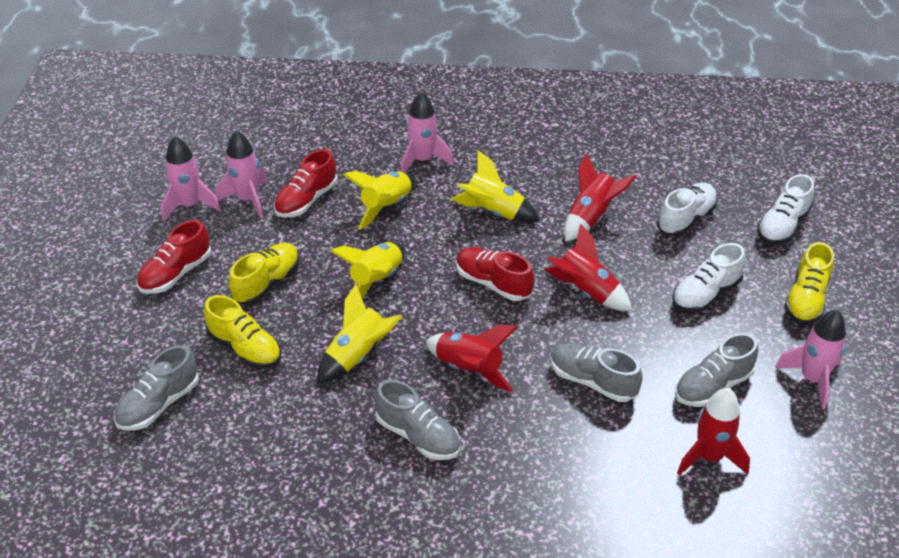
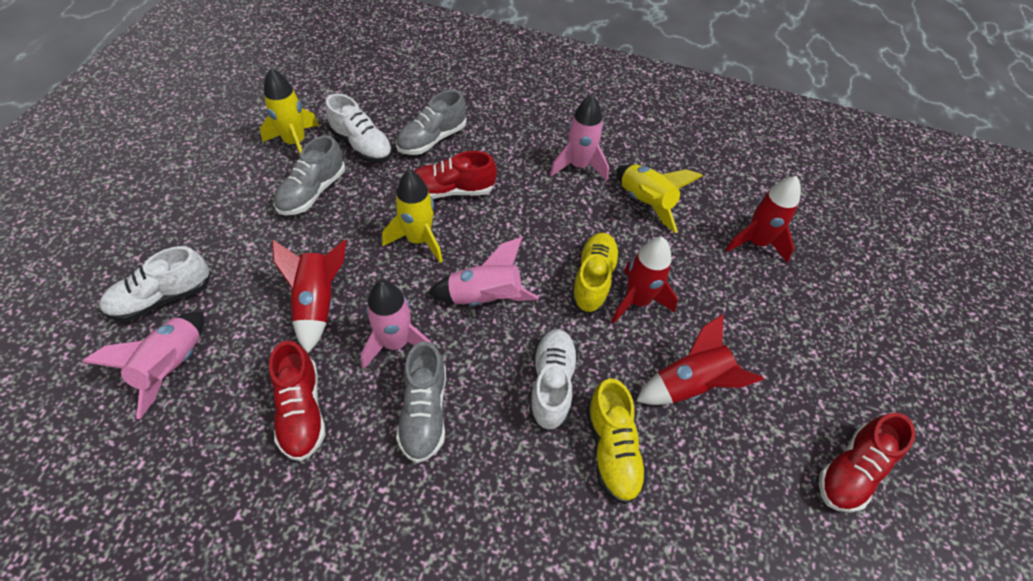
grey shoe: 4 -> 3
yellow rocket: 4 -> 3
yellow shoe: 3 -> 2

